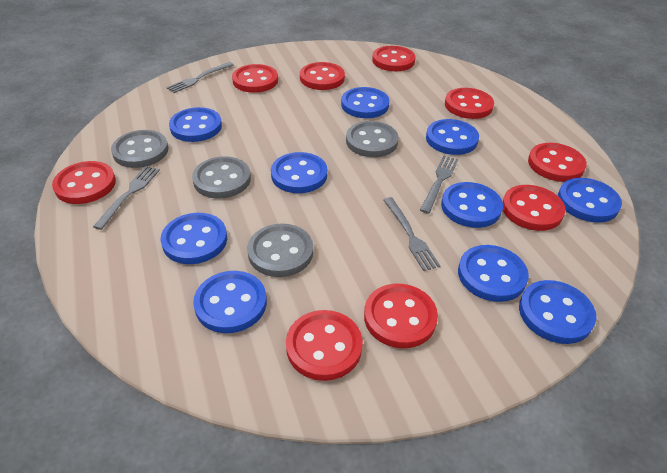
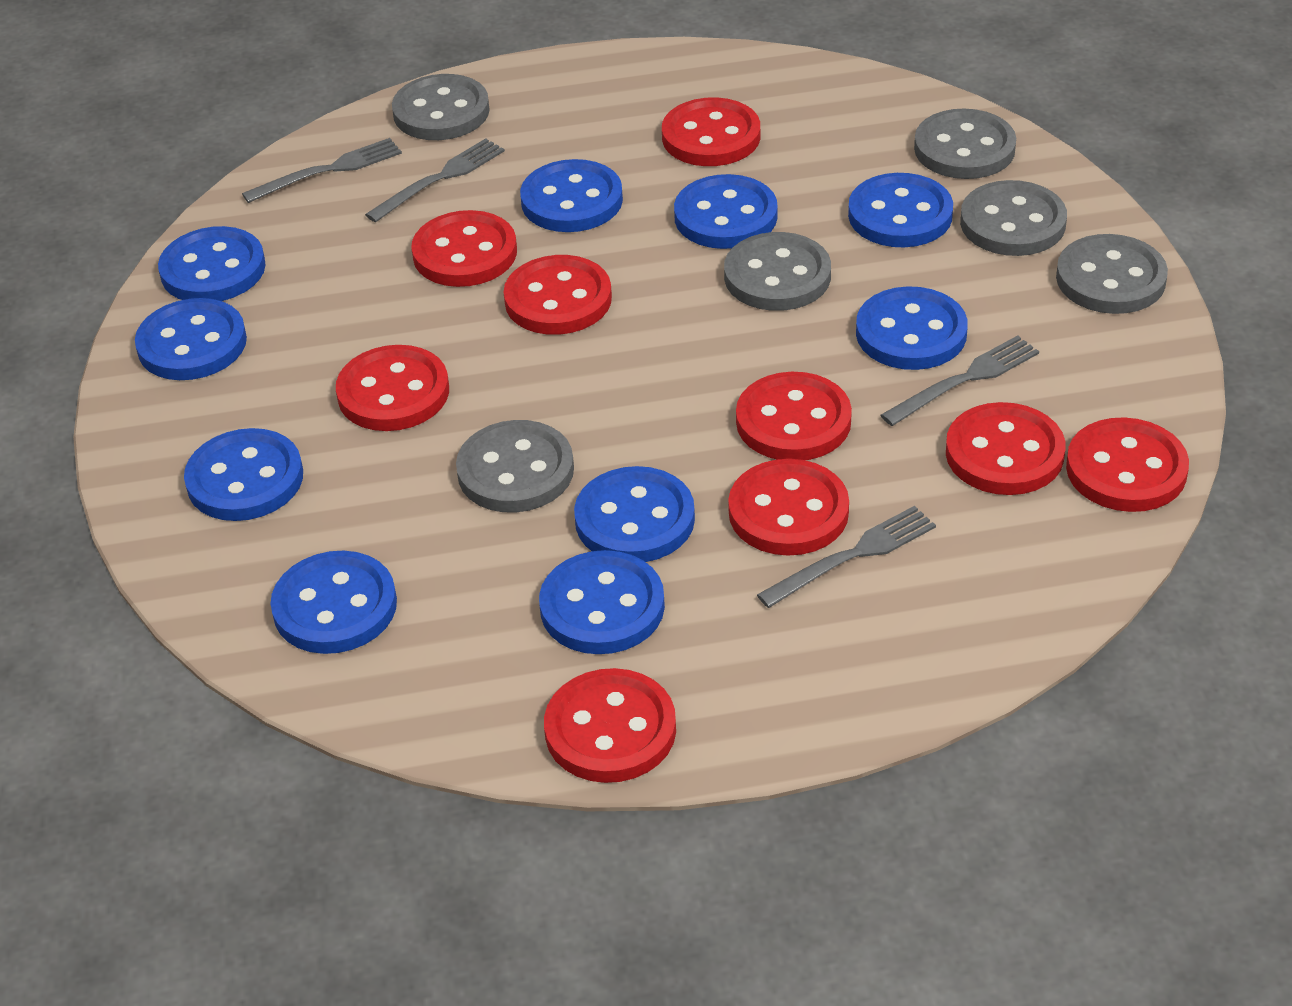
grey button: 4 -> 6

